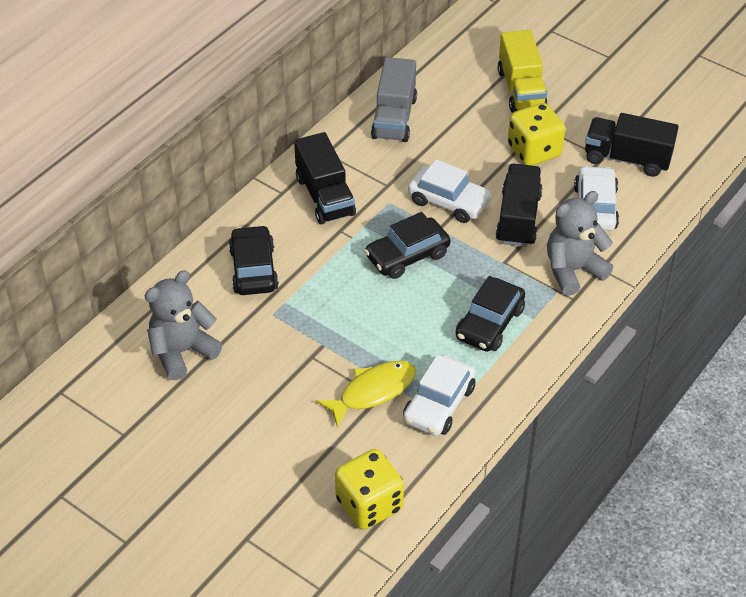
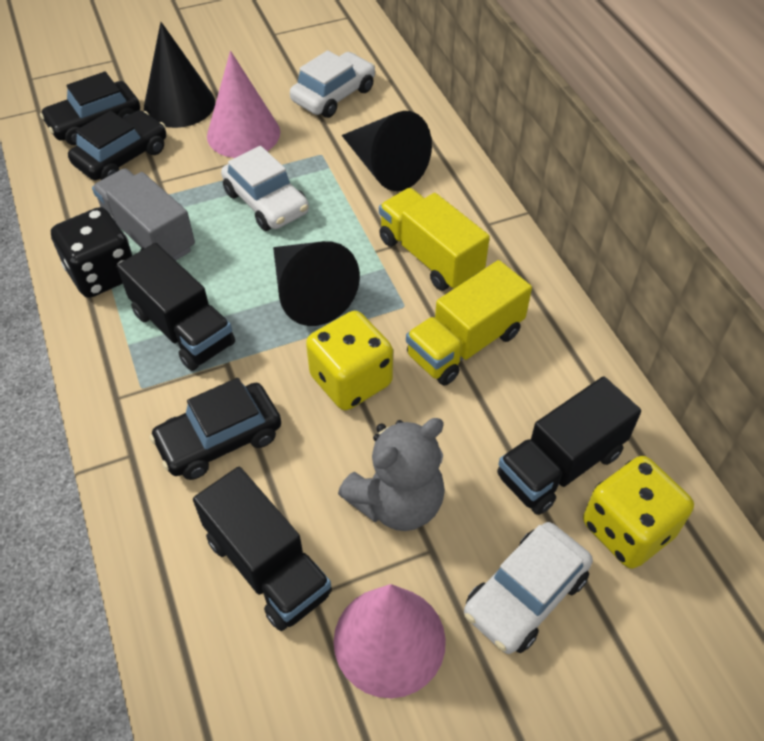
black cone: 0 -> 3
black dice: 0 -> 1
grey teddy bear: 2 -> 1
pink cone: 0 -> 2
yellow fish: 1 -> 0
yellow truck: 1 -> 2

